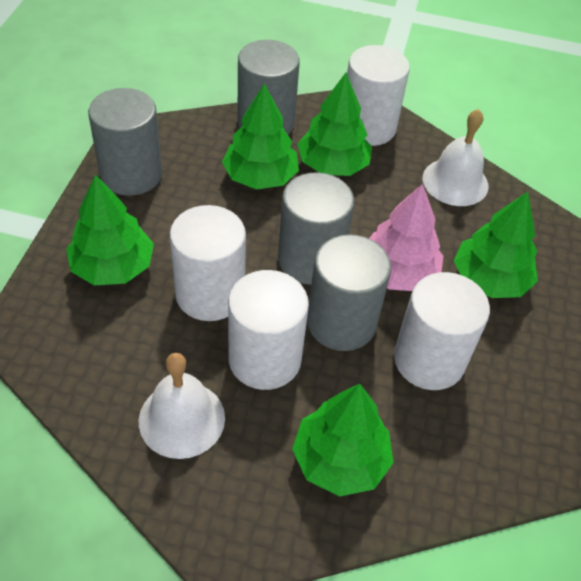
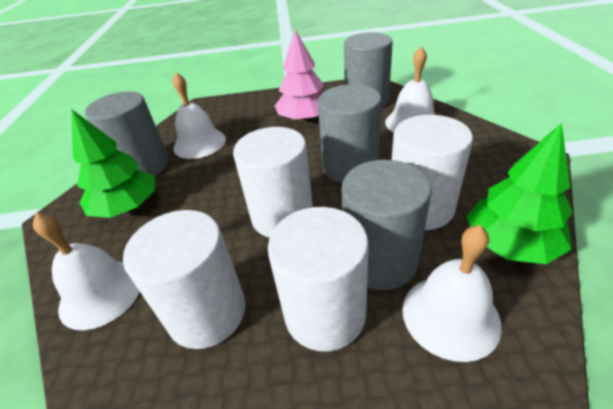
green tree: 5 -> 2
white bell: 2 -> 4

